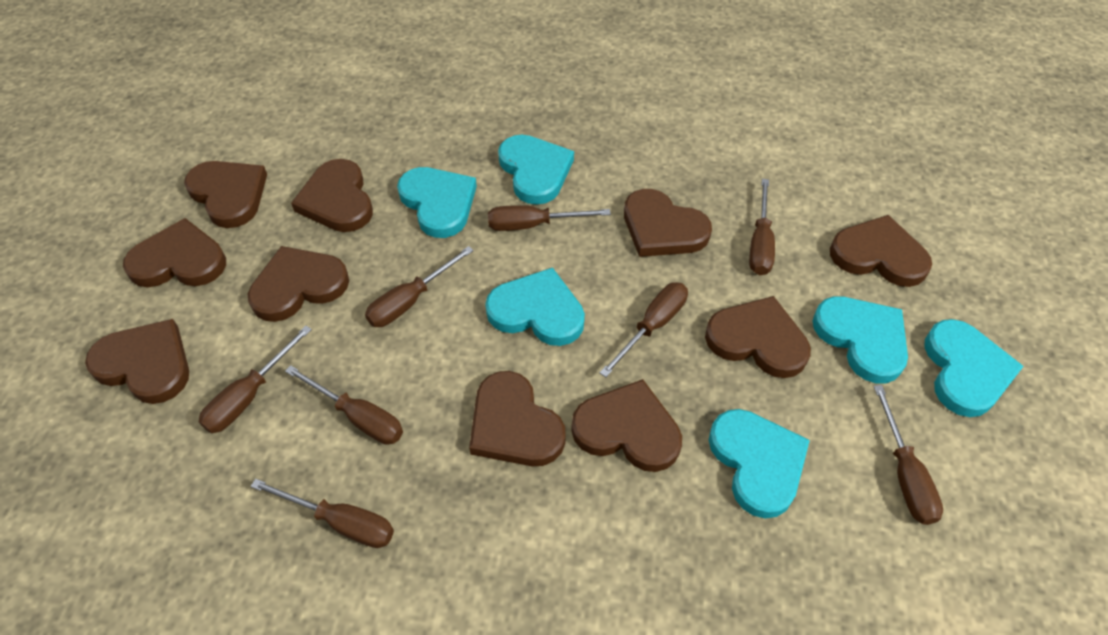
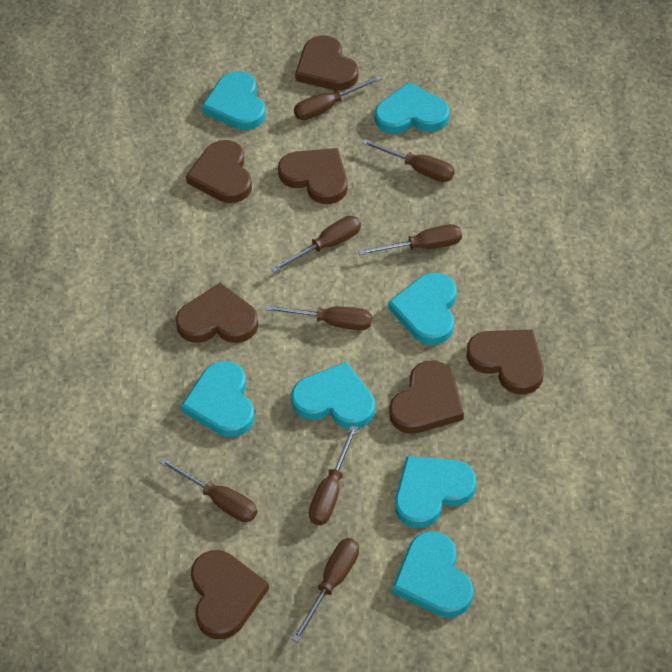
brown heart: 10 -> 7
turquoise heart: 6 -> 7

